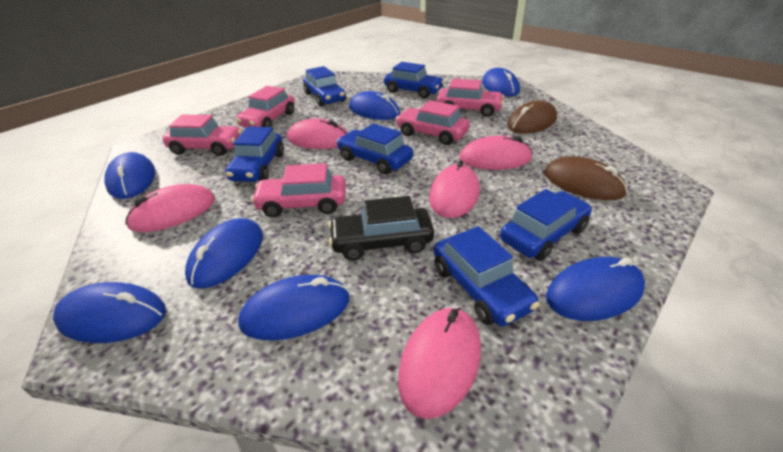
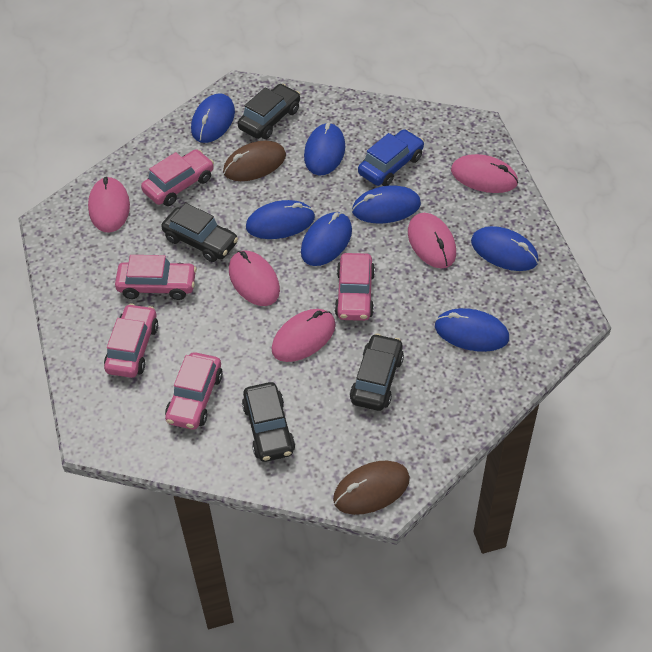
black car: 1 -> 4
blue car: 6 -> 1

